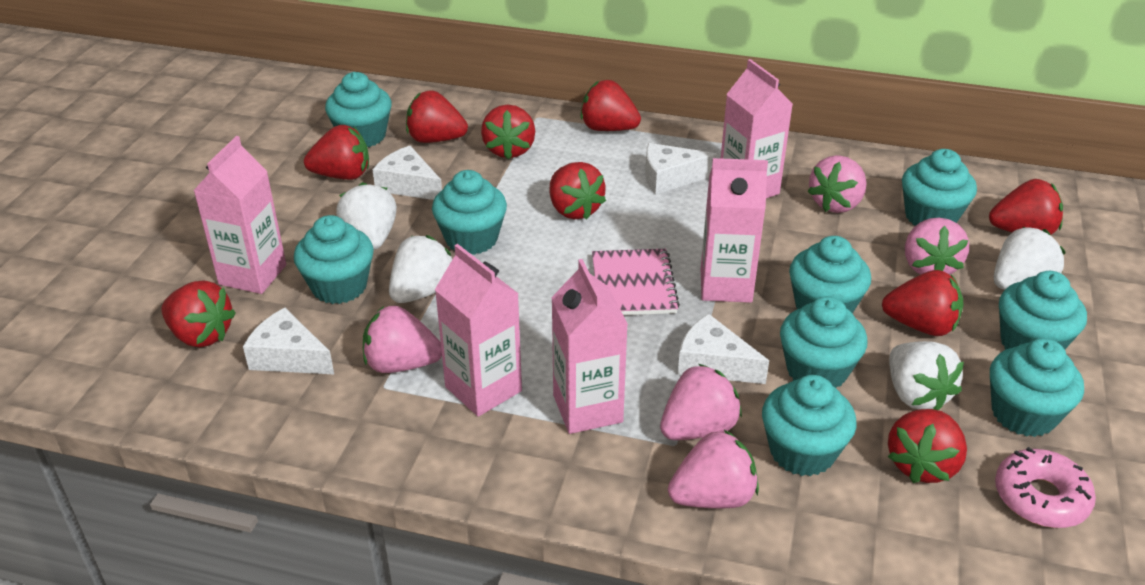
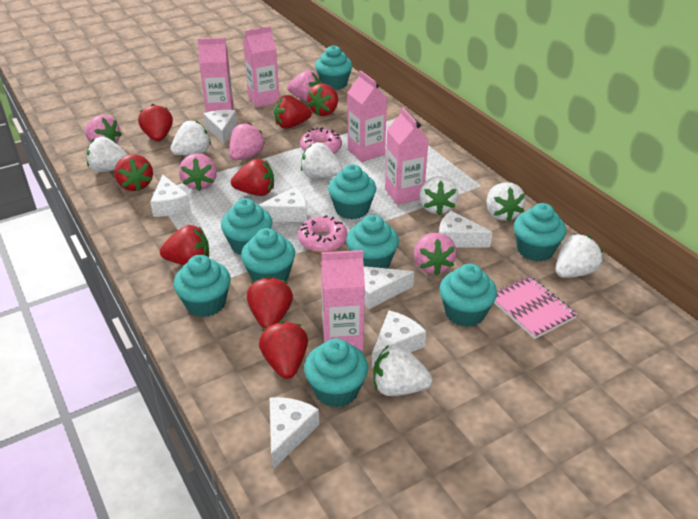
pink donut: 1 -> 2
red strawberry: 9 -> 8
white cheese: 4 -> 7
white strawberry: 4 -> 7

